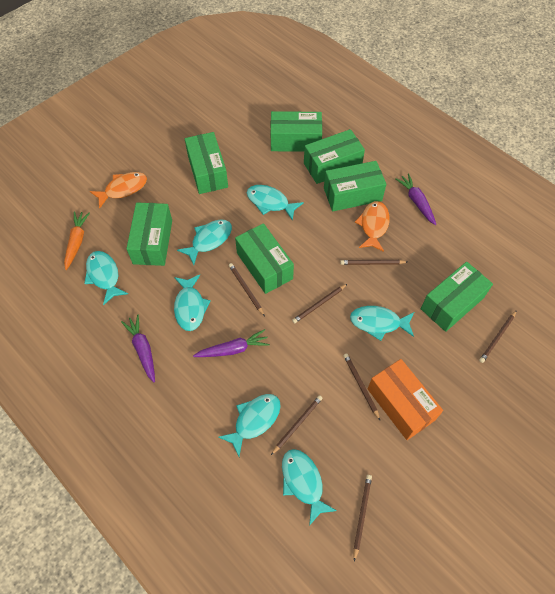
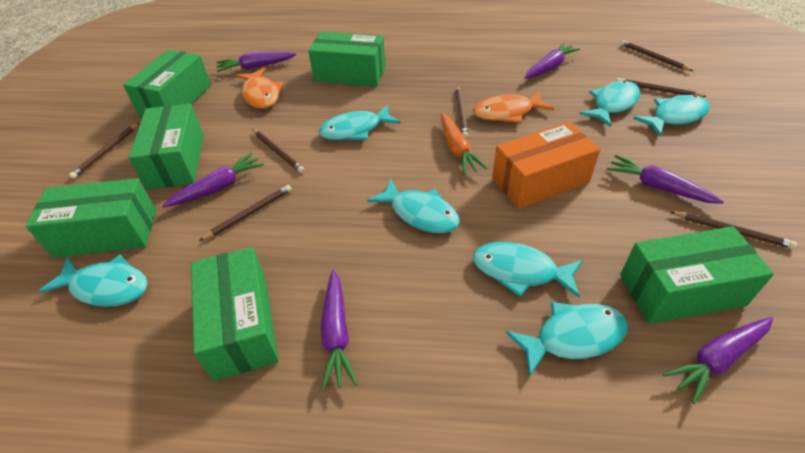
green box: 7 -> 6
purple carrot: 3 -> 6

